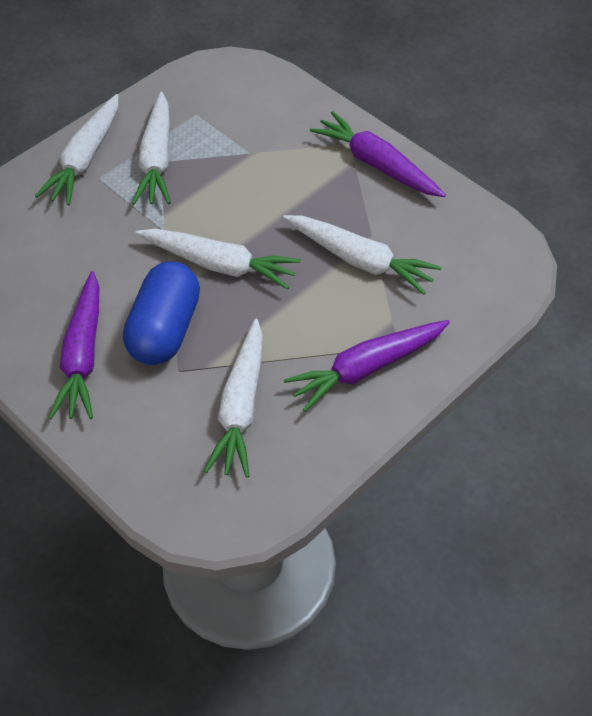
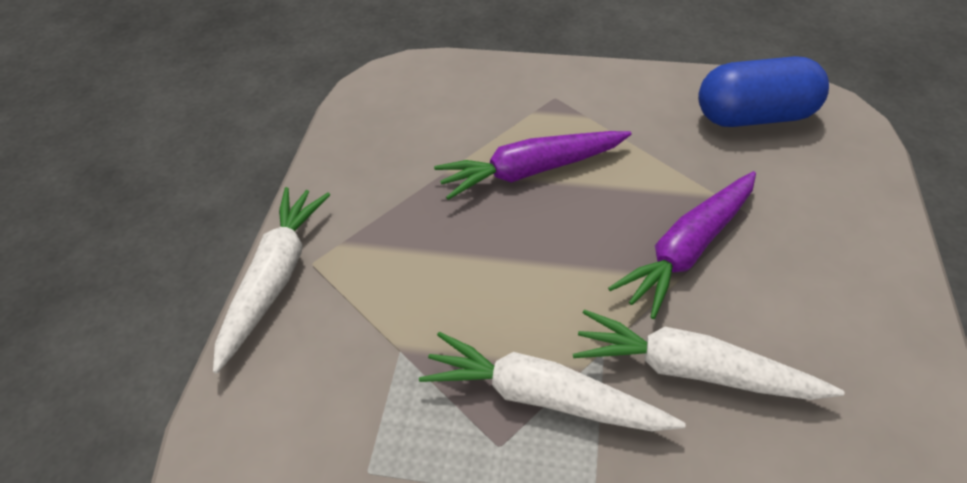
purple carrot: 3 -> 2
white carrot: 5 -> 3

